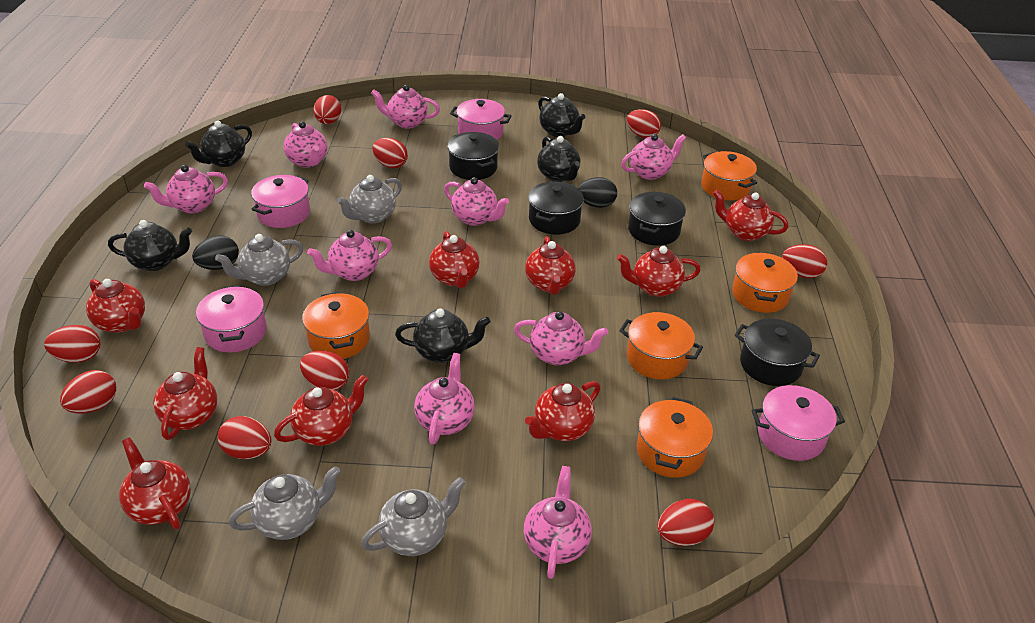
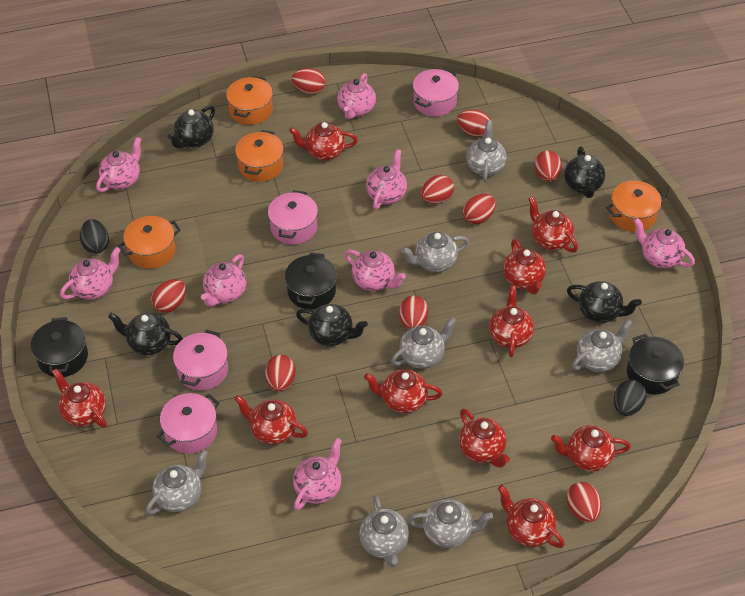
black pot: 4 -> 3
grey teapot: 4 -> 7
orange pot: 5 -> 4
pink teapot: 9 -> 8
red teapot: 9 -> 10

